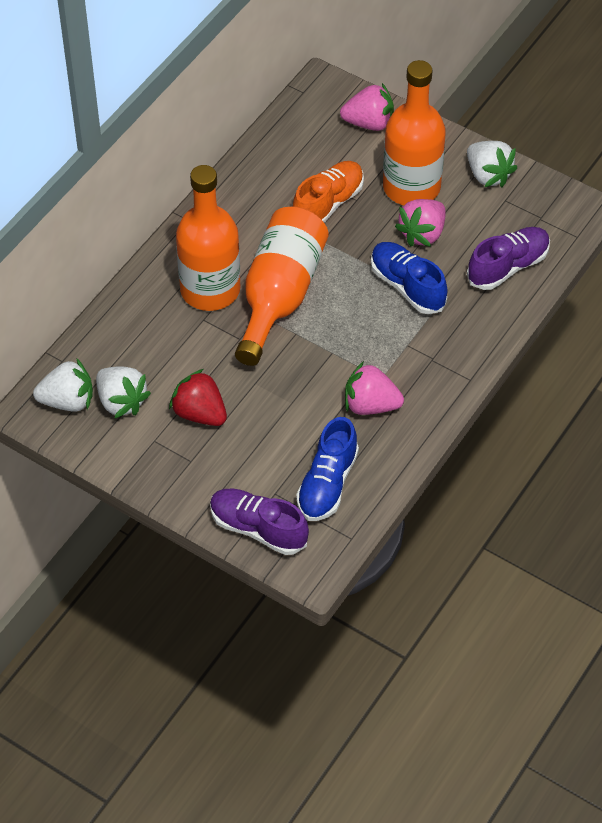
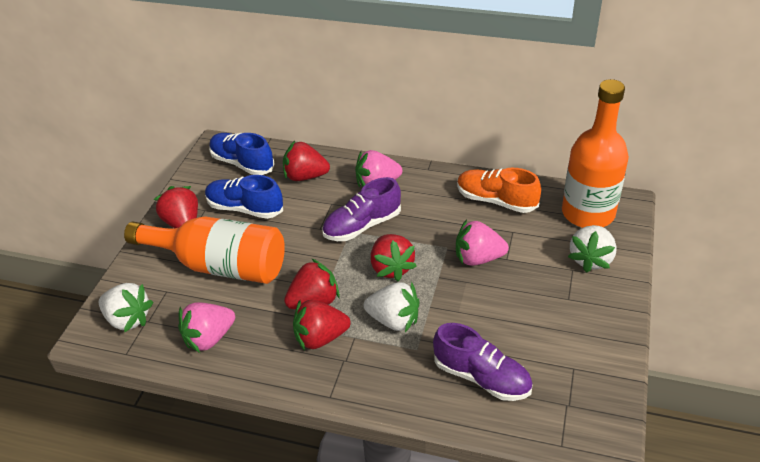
orange bottle: 3 -> 2
red strawberry: 1 -> 5

